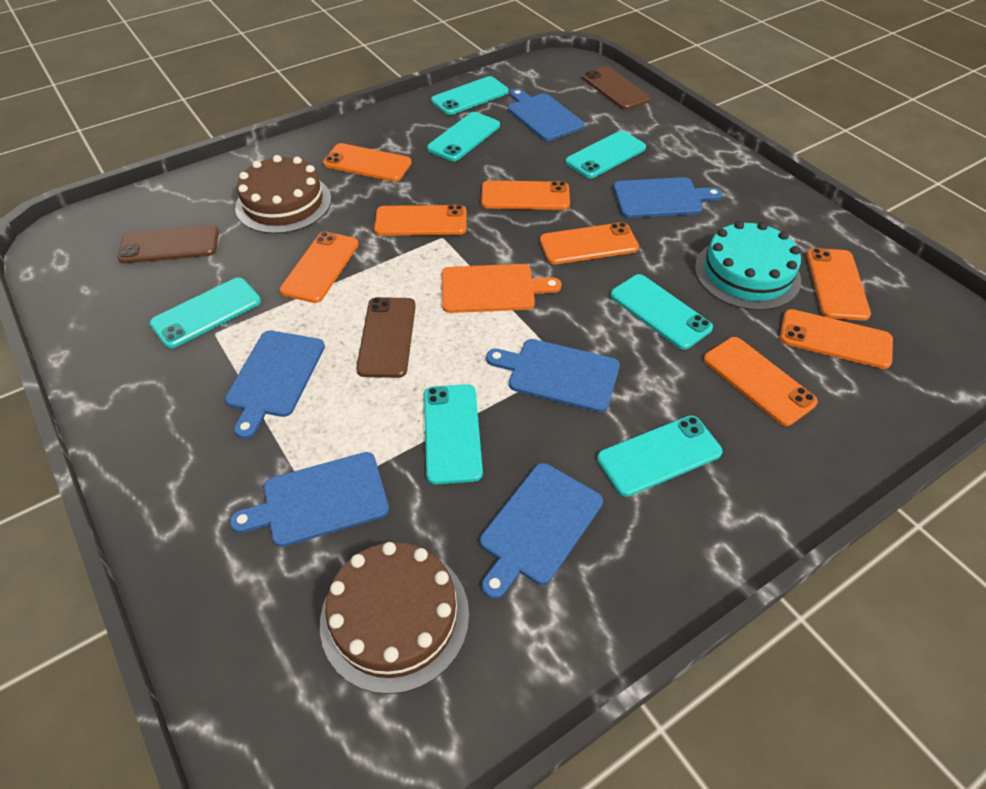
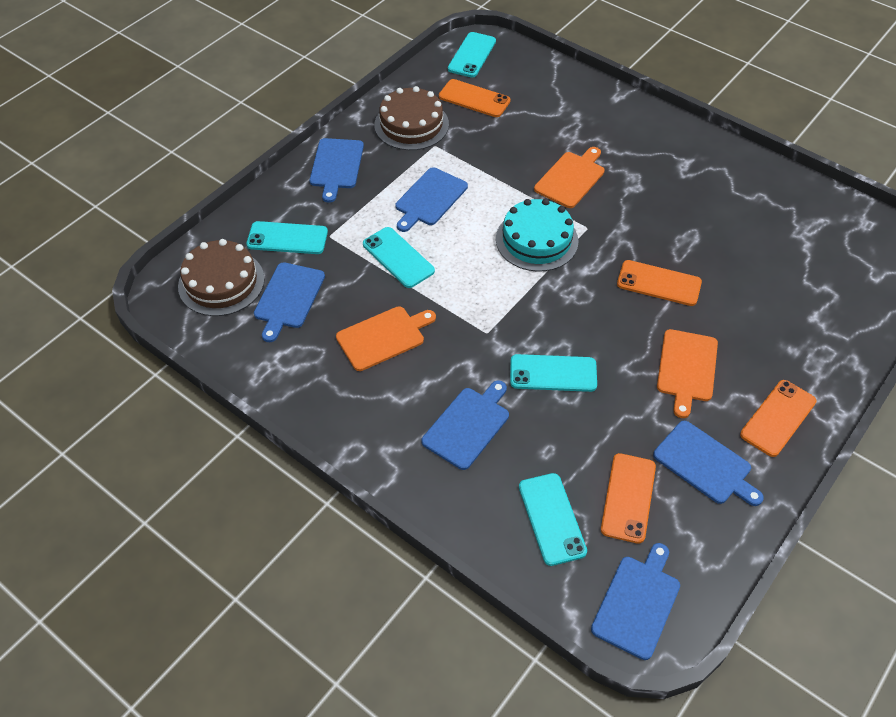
brown phone: 3 -> 0
orange cutting board: 1 -> 3
orange phone: 8 -> 4
turquoise phone: 7 -> 5

